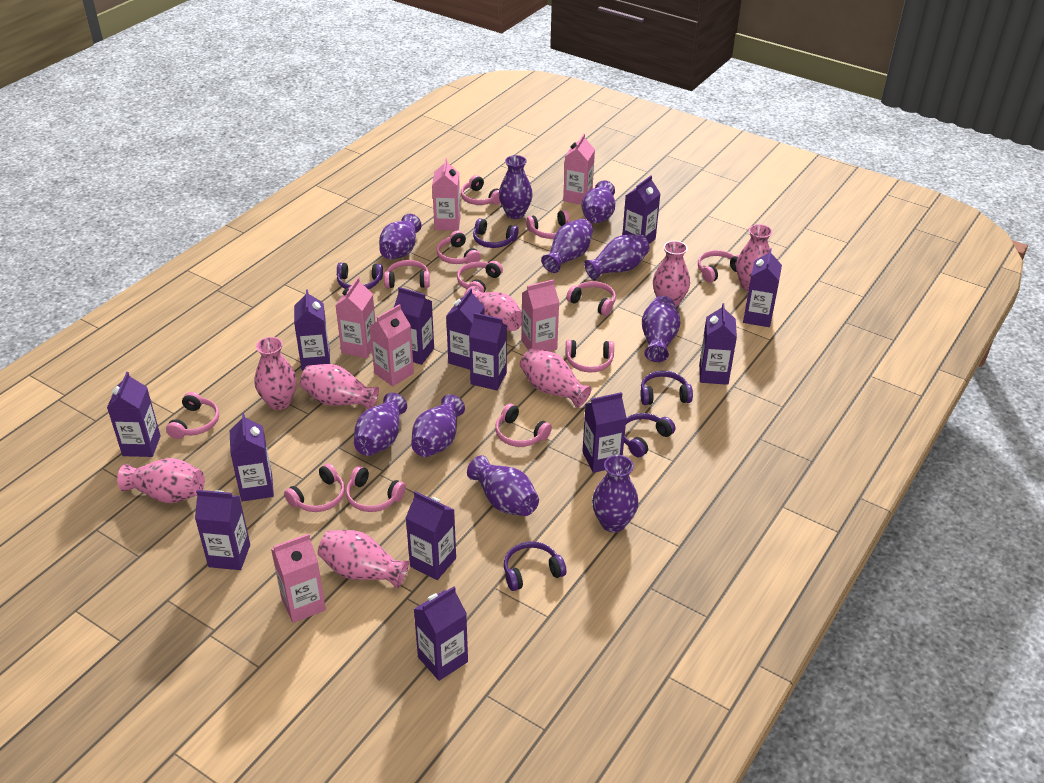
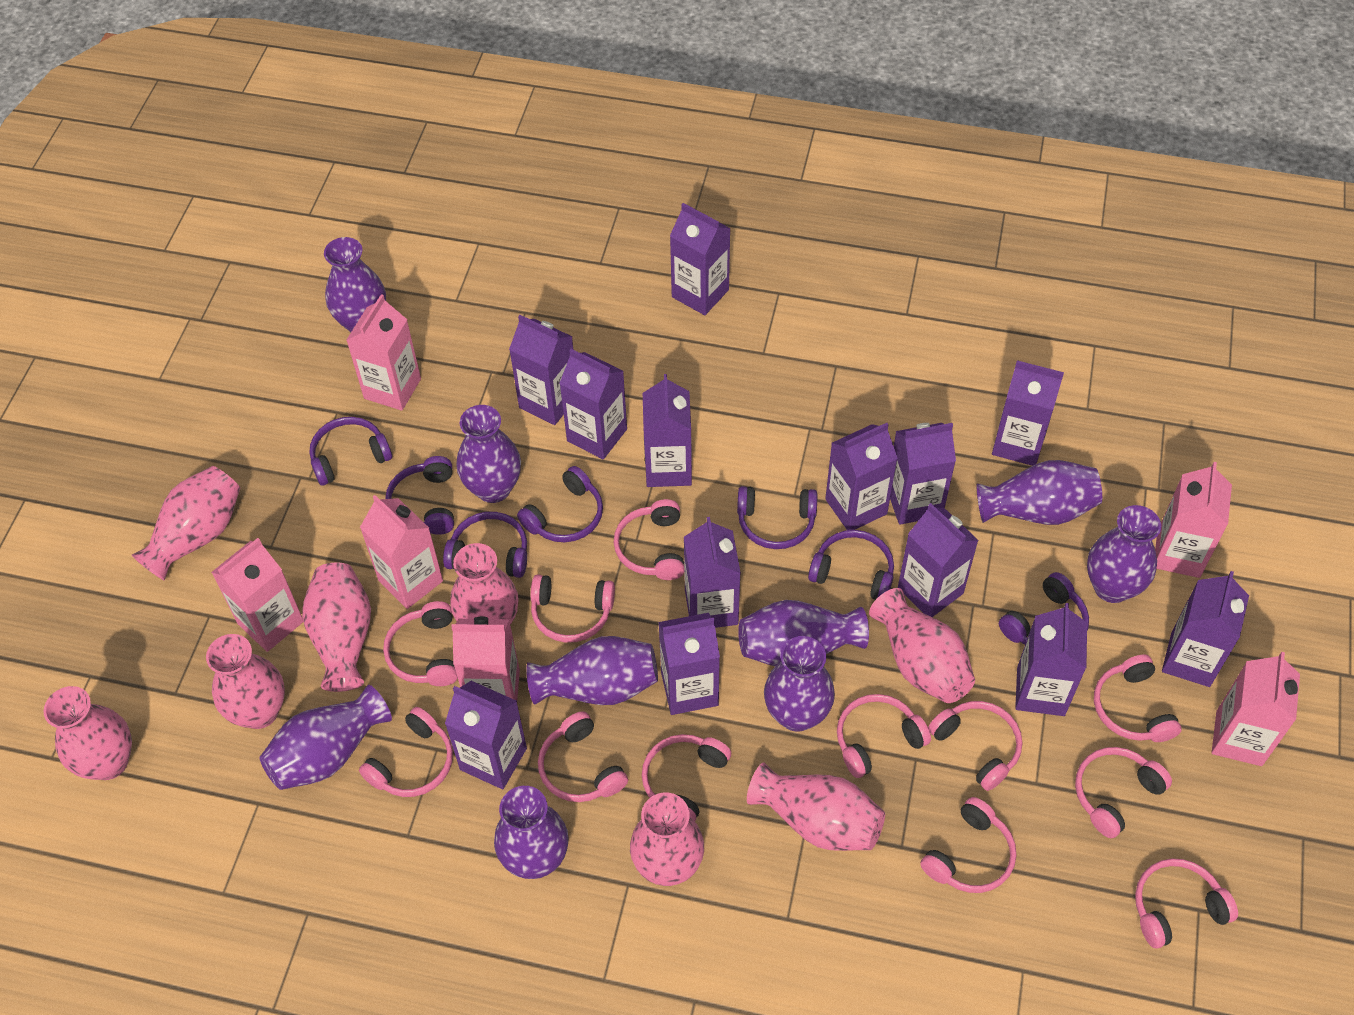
purple headphones: 5 -> 7
purple vase: 10 -> 9

